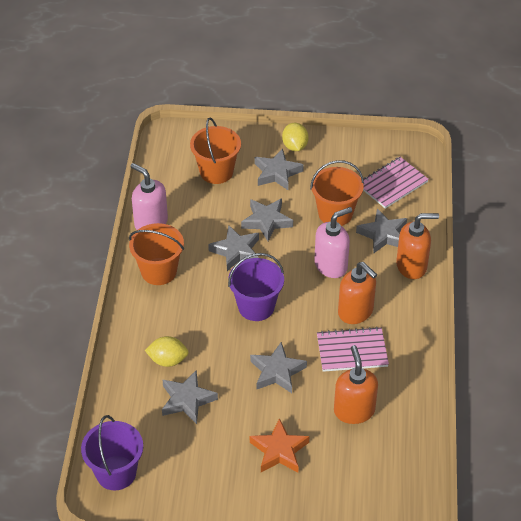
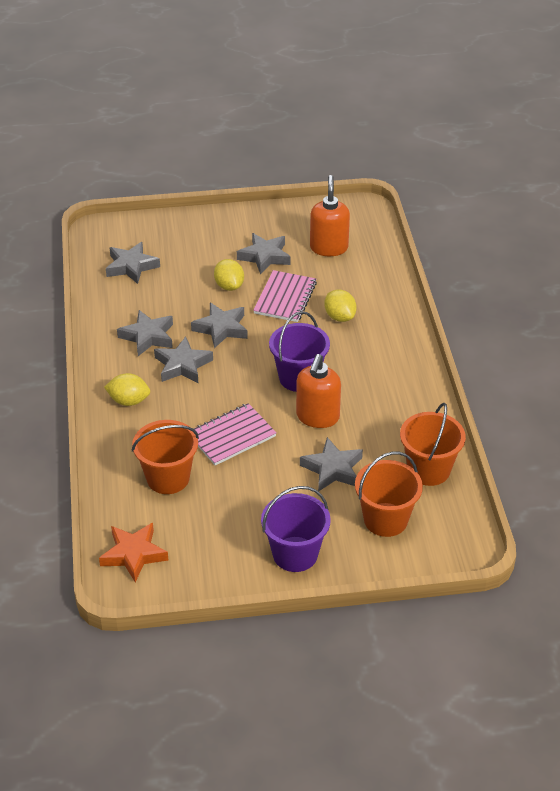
orange soap dispenser: 3 -> 2
pink soap dispenser: 2 -> 0
yellow lemon: 2 -> 3

